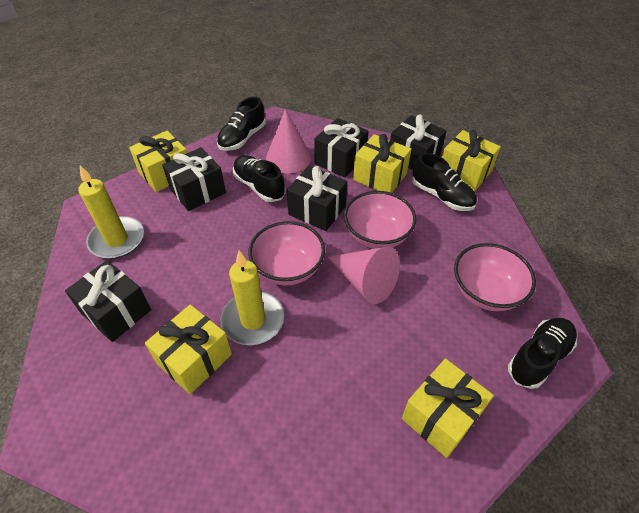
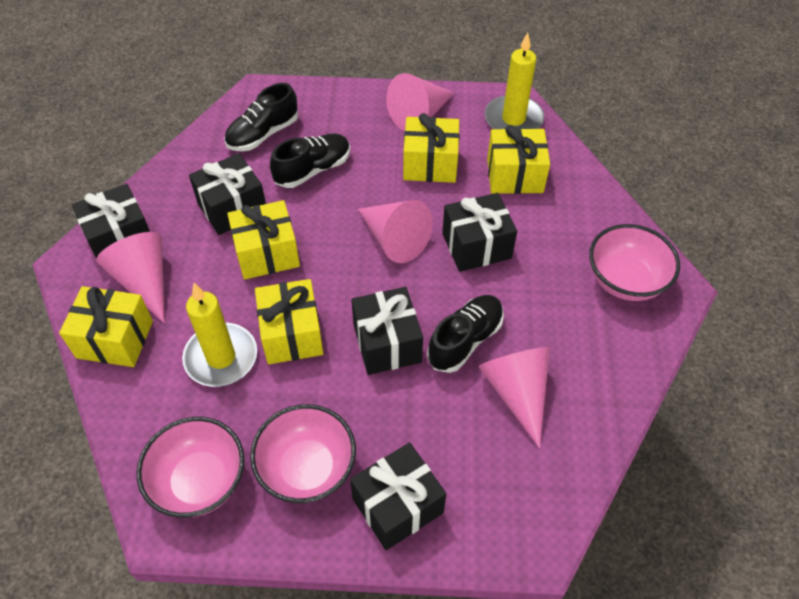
black shoe: 4 -> 3
pink cone: 2 -> 4

